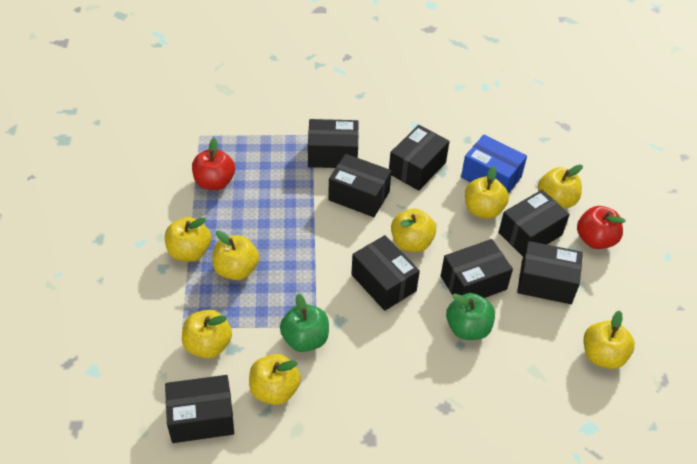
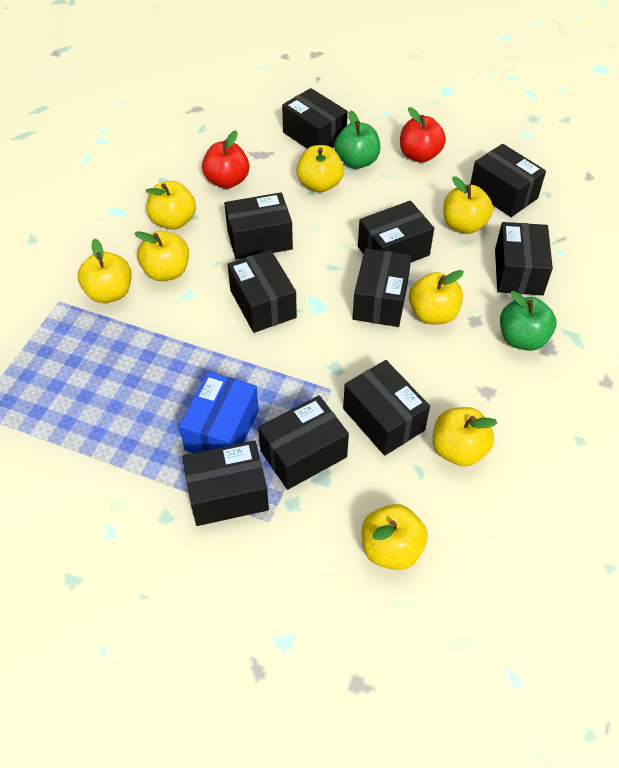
black box: 8 -> 10

